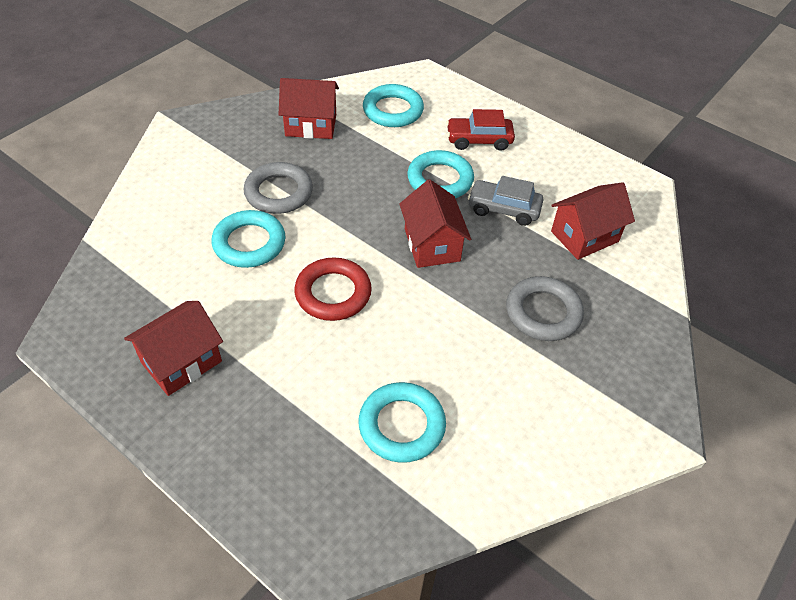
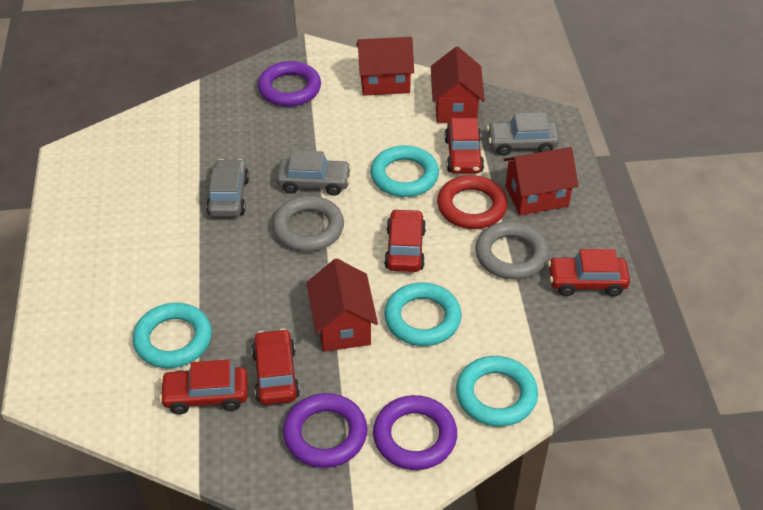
grey car: 1 -> 3
purple ring: 0 -> 3
red car: 1 -> 5

